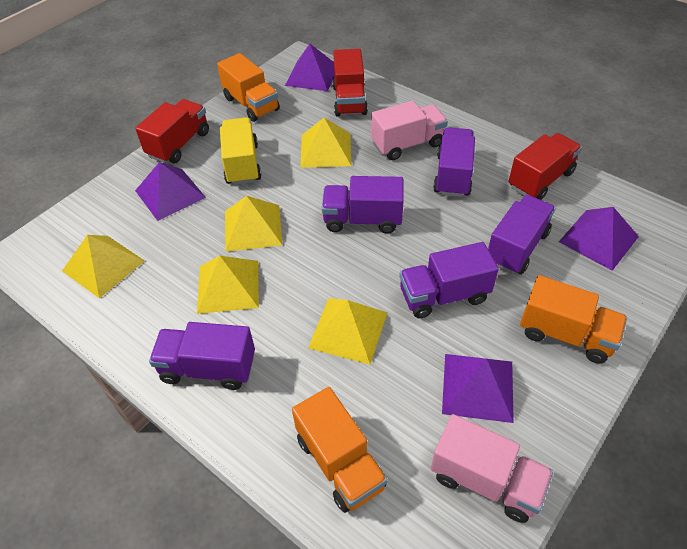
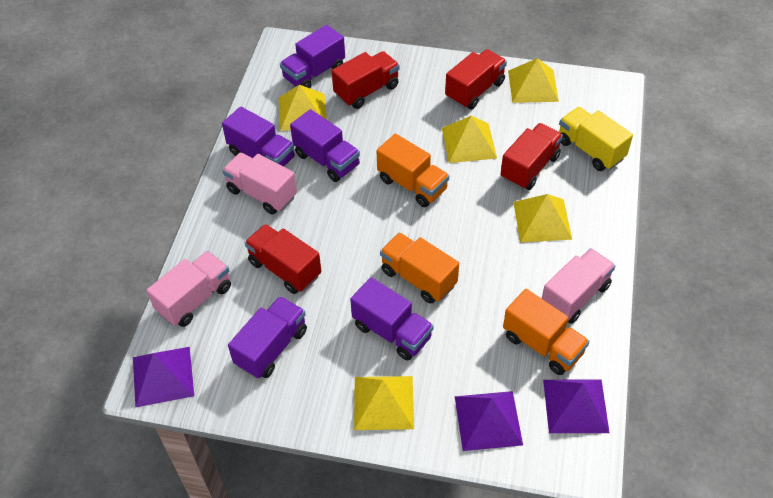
pink truck: 2 -> 3
purple pyramid: 4 -> 3
red truck: 3 -> 4

